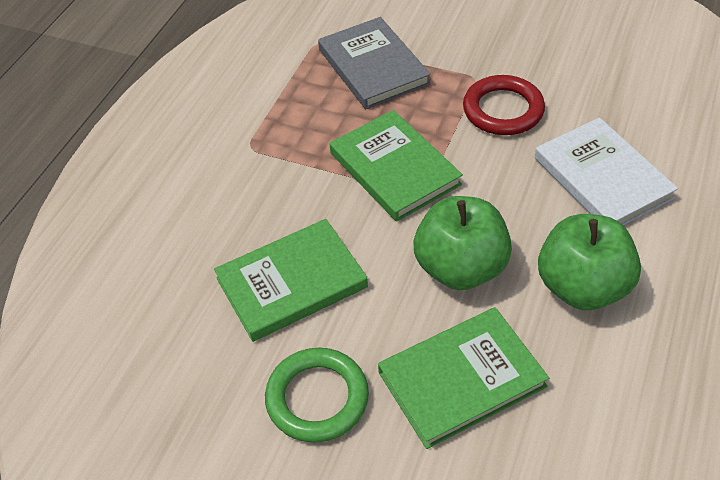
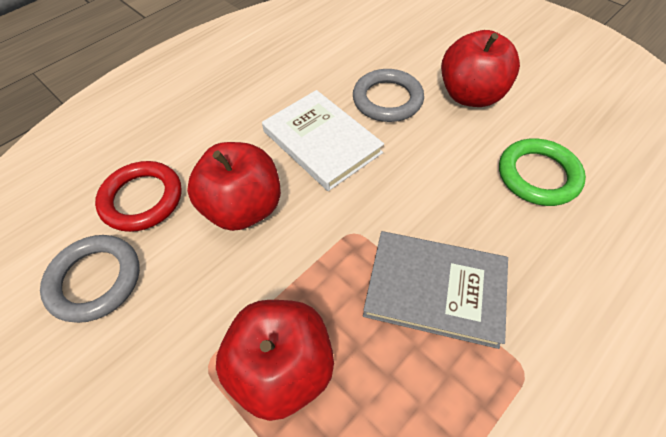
green apple: 2 -> 0
green book: 3 -> 0
grey ring: 0 -> 2
red apple: 0 -> 3

